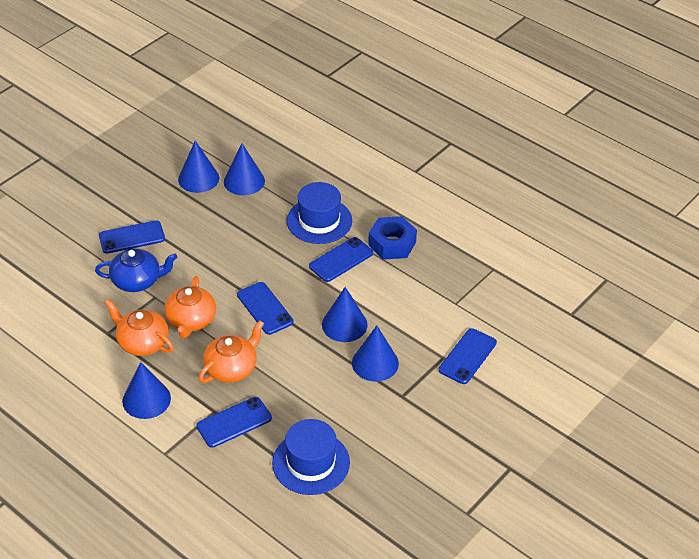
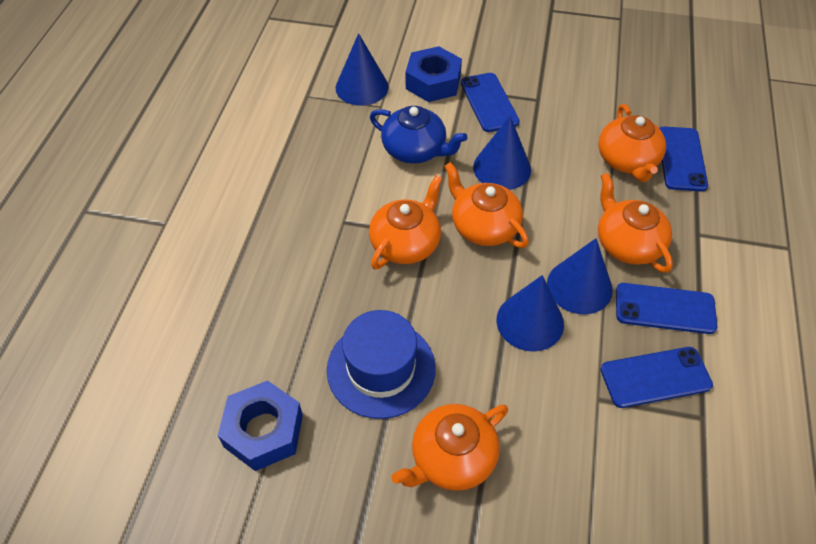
blue cone: 5 -> 4
blue hat: 2 -> 1
blue nut: 1 -> 2
blue phone: 5 -> 4
orange teapot: 3 -> 5

